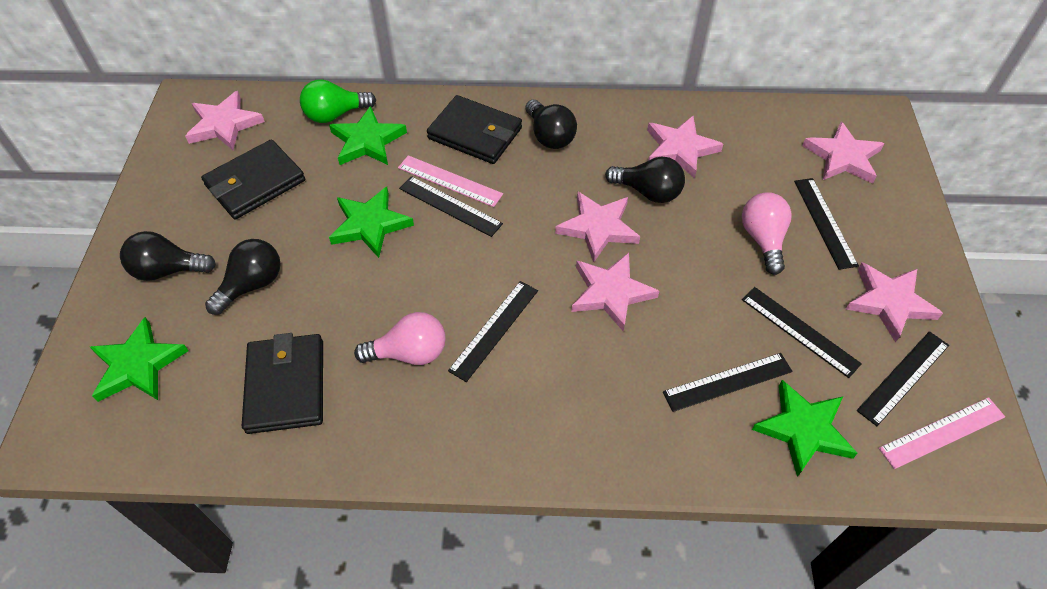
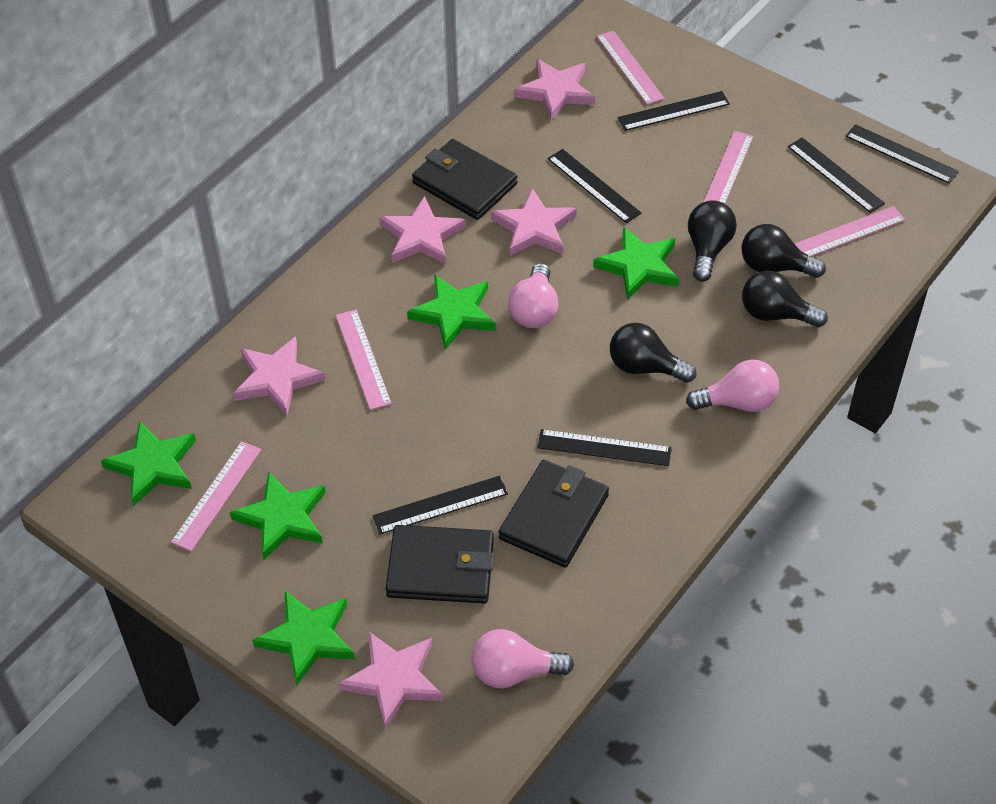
green light bulb: 1 -> 0
green star: 4 -> 5
pink light bulb: 2 -> 3
pink ruler: 2 -> 5
pink star: 6 -> 5

